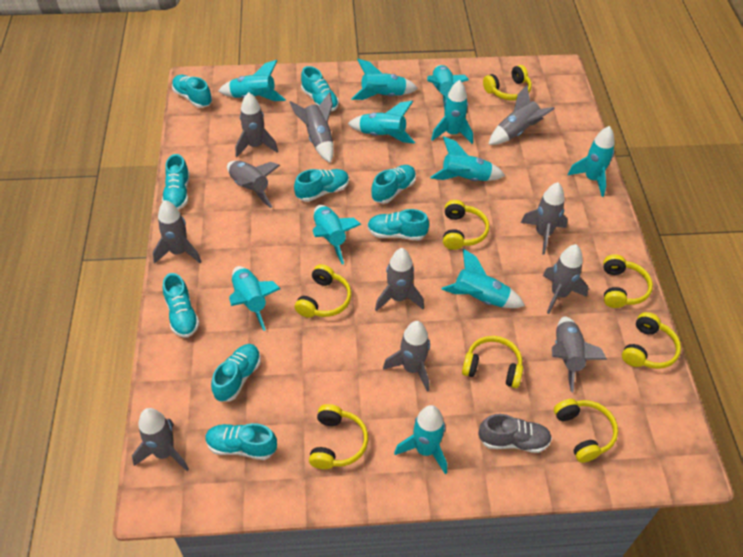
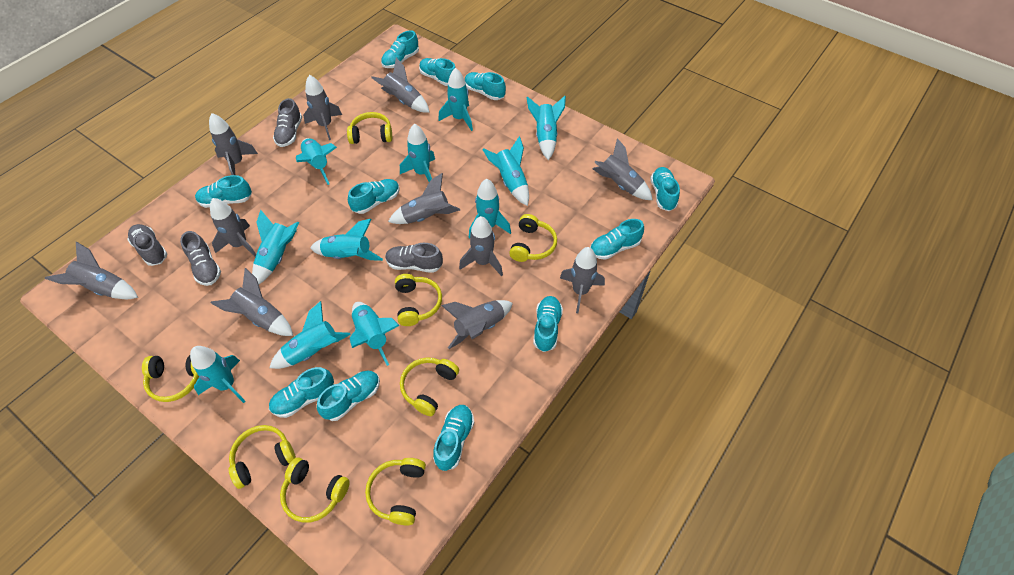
grey shoe: 1 -> 4
turquoise shoe: 9 -> 11

